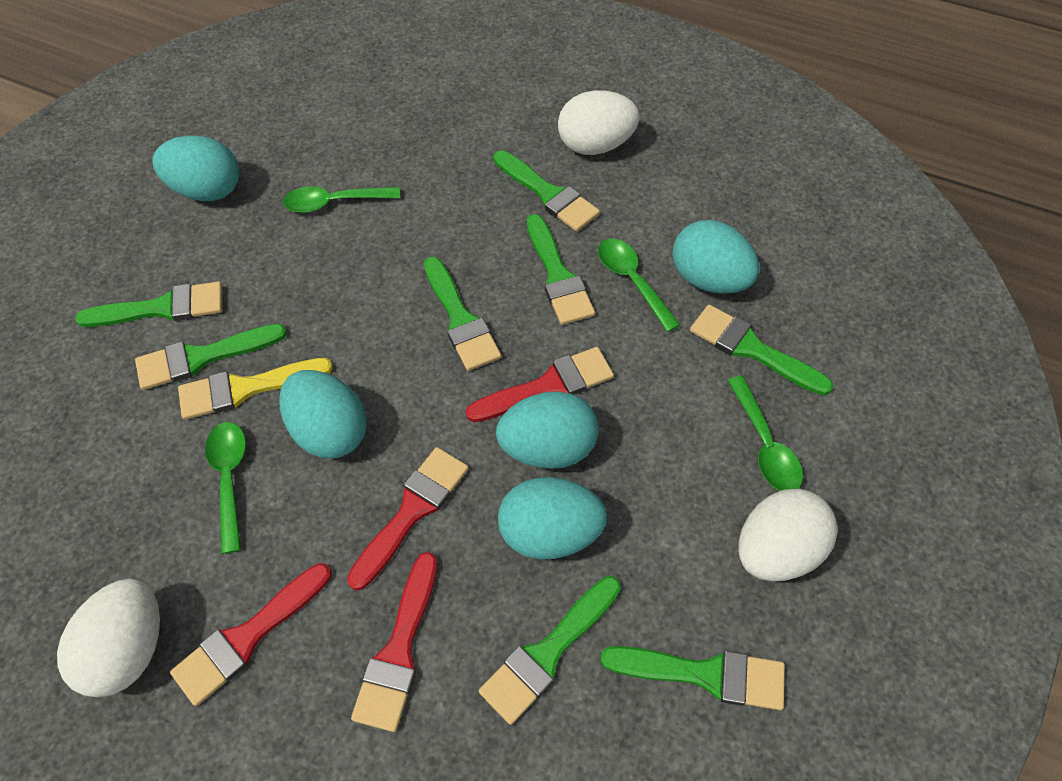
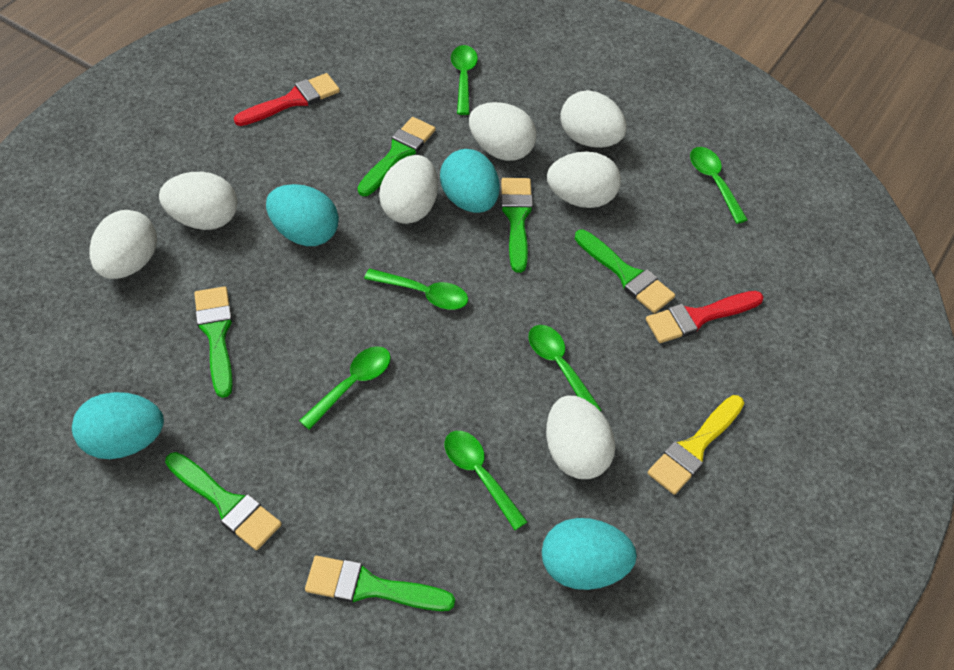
green brush: 8 -> 6
green spoon: 4 -> 6
red brush: 4 -> 2
turquoise egg: 5 -> 4
white egg: 3 -> 7

